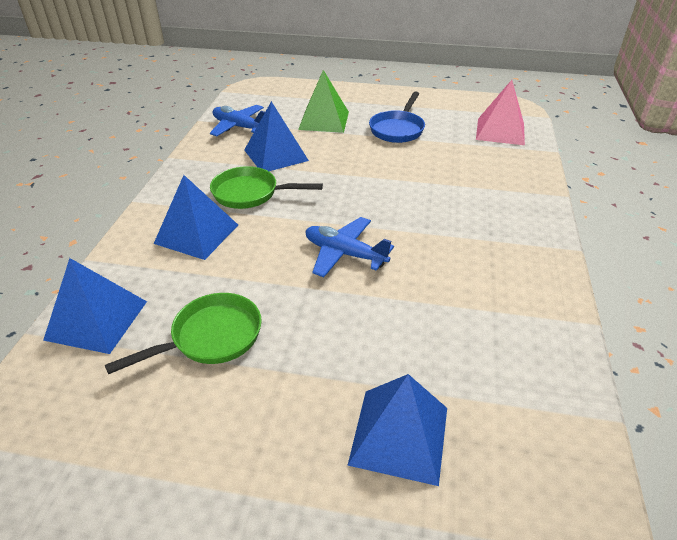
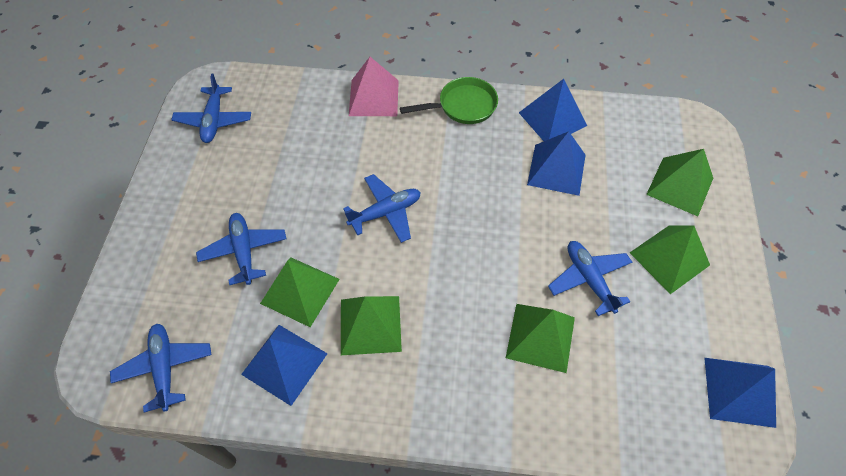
blue pan: 1 -> 0
blue plane: 2 -> 5
green pan: 2 -> 1
green pyramid: 1 -> 5

